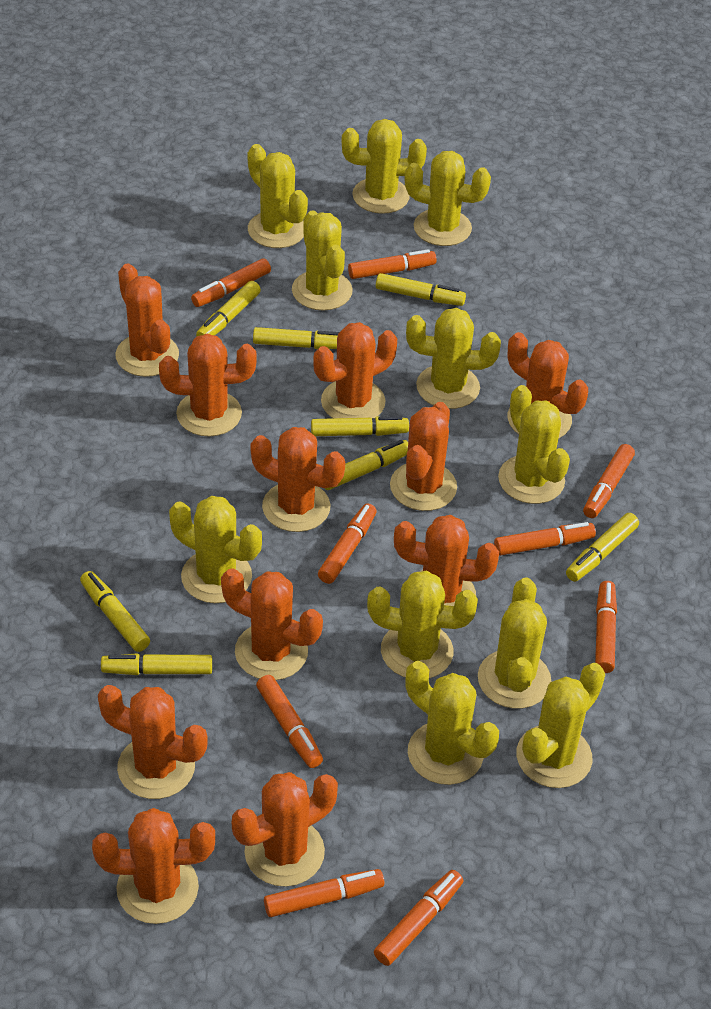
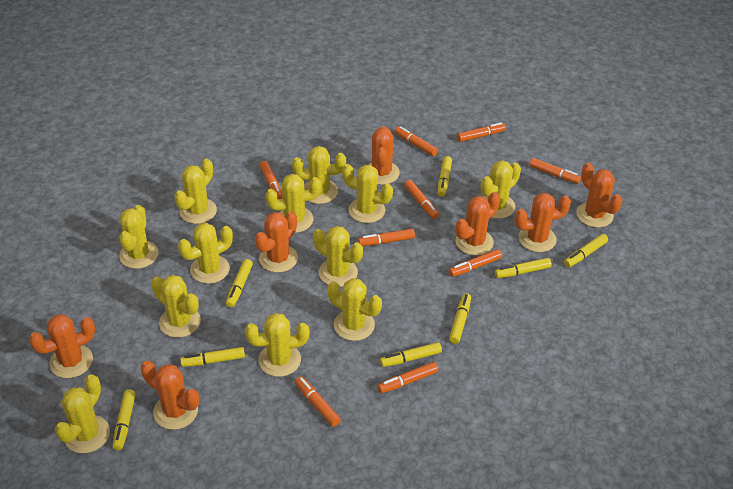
orange cactus: 11 -> 7
yellow cactus: 11 -> 12

